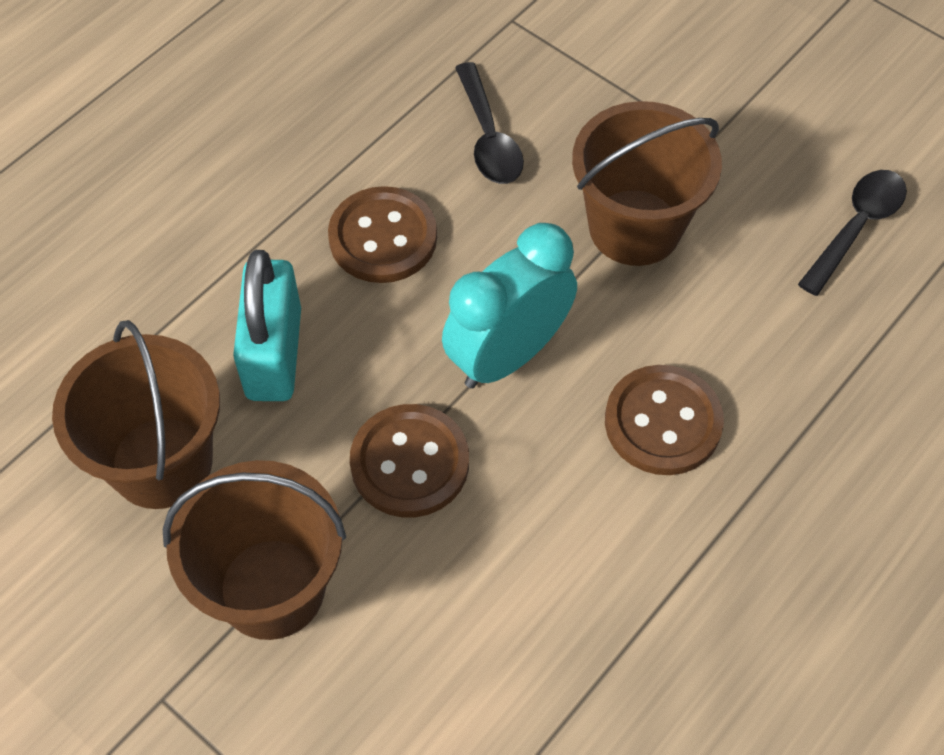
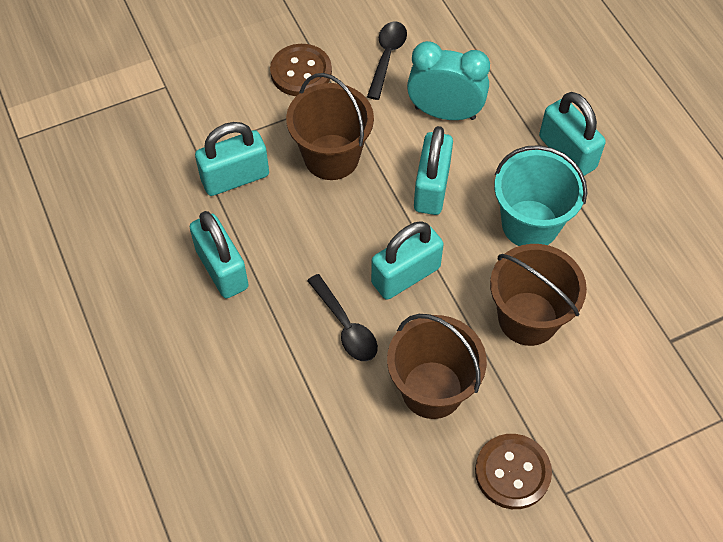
brown button: 3 -> 2
turquoise bucket: 0 -> 1
turquoise padlock: 1 -> 5

